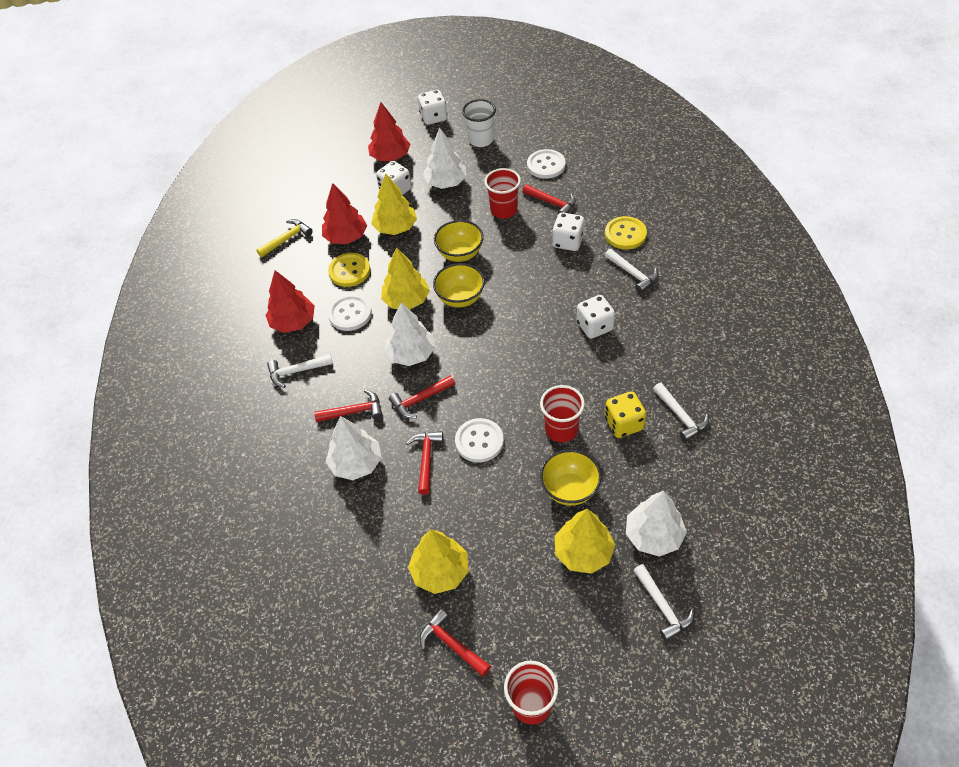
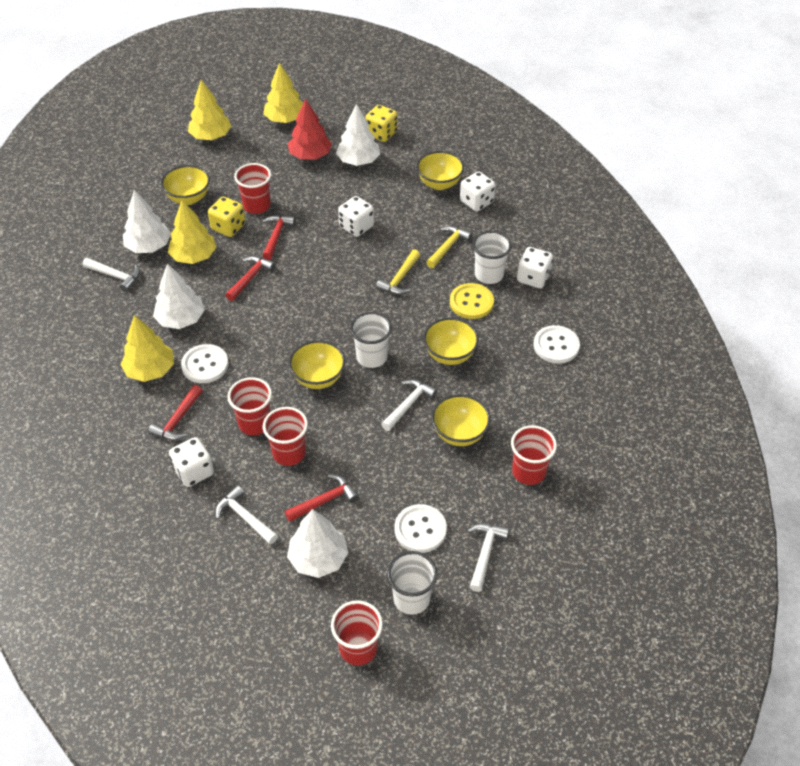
red cup: 3 -> 5
red hammer: 5 -> 4
red tree: 3 -> 1
white cup: 1 -> 3
yellow bowl: 3 -> 5
yellow button: 2 -> 1
yellow dice: 1 -> 2
yellow hammer: 1 -> 2

